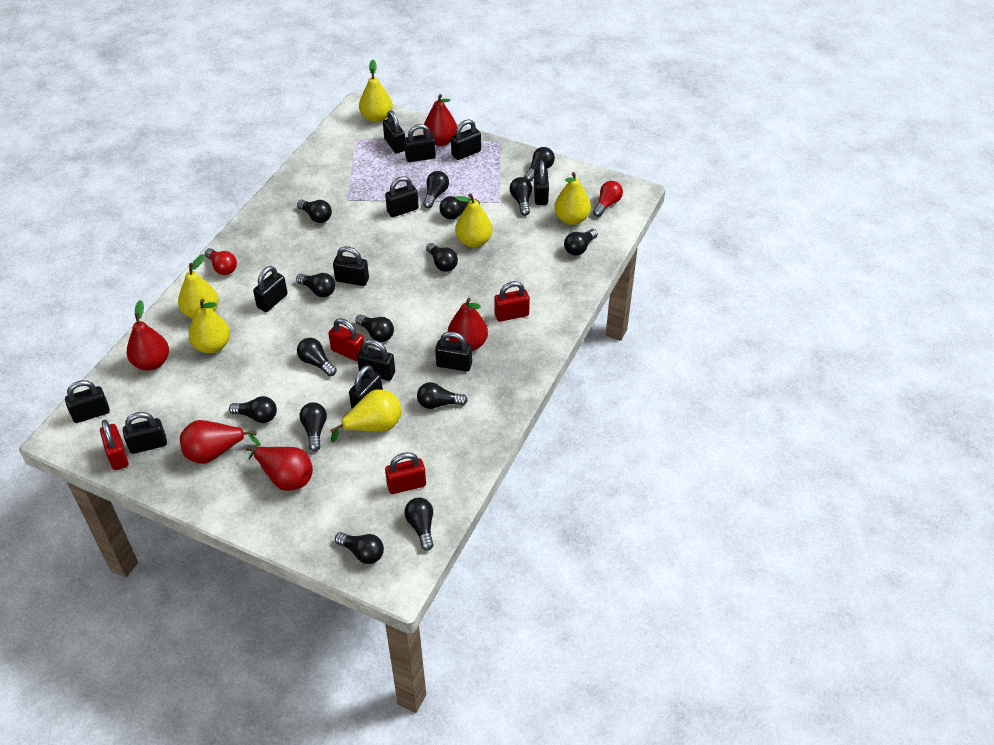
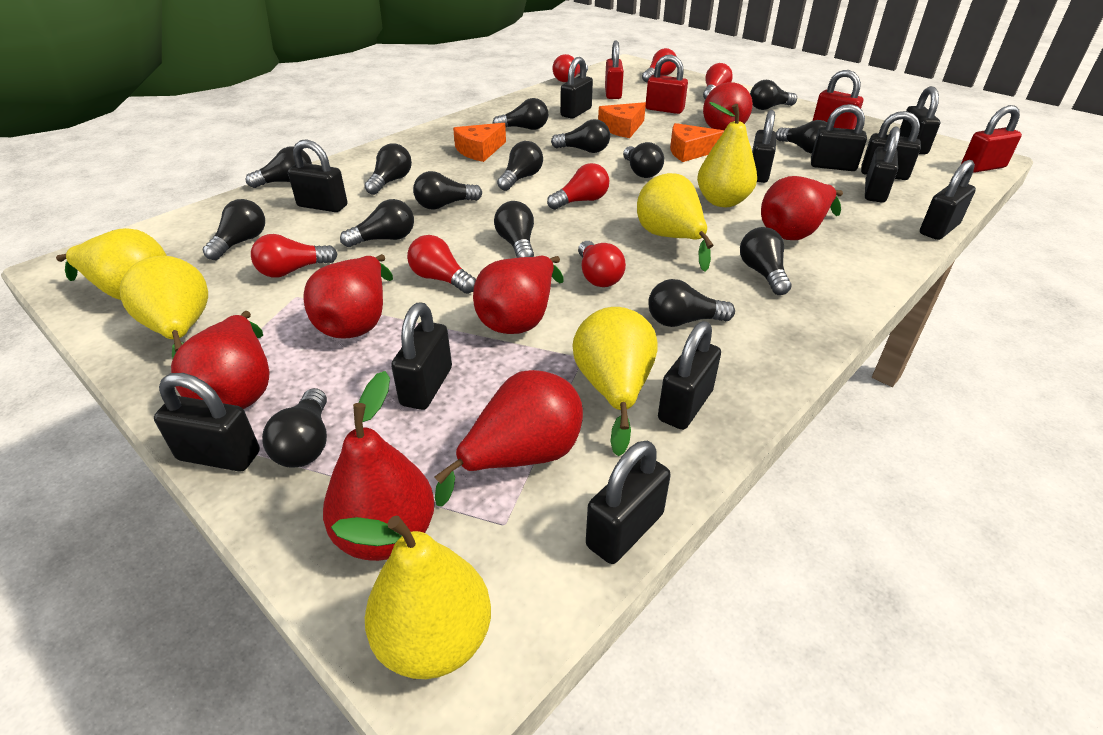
orange cheese: 0 -> 3
red light bulb: 2 -> 7
red pear: 5 -> 7

